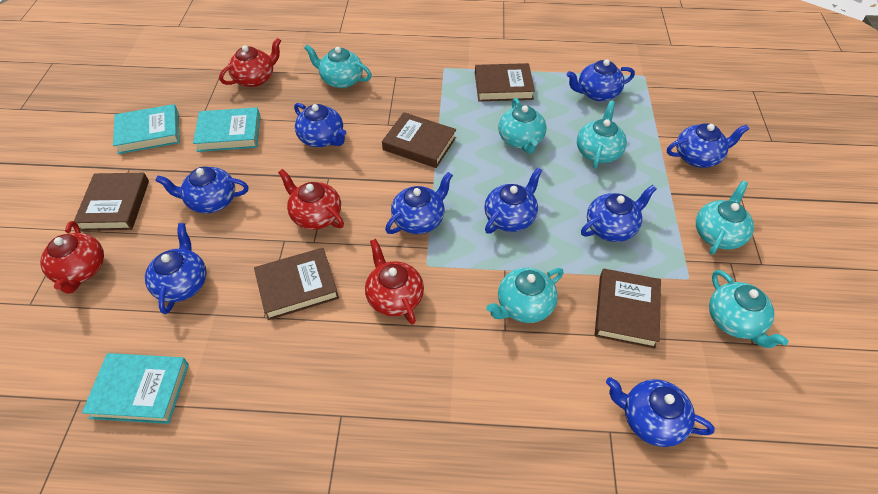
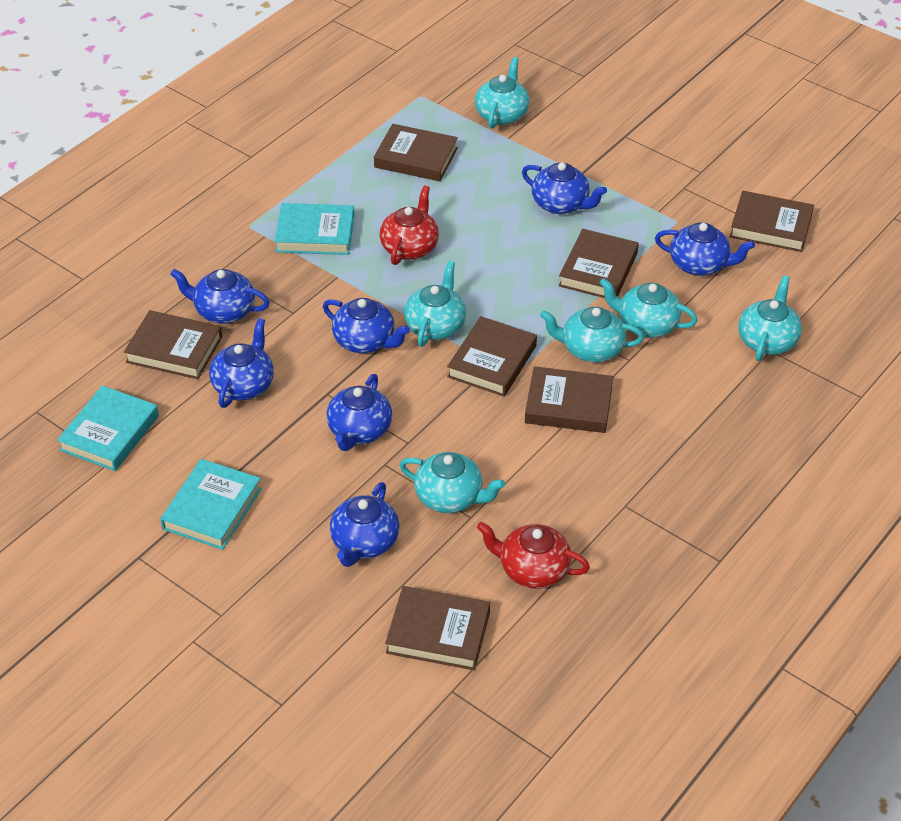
blue teapot: 9 -> 7
brown book: 5 -> 7
red teapot: 4 -> 2

